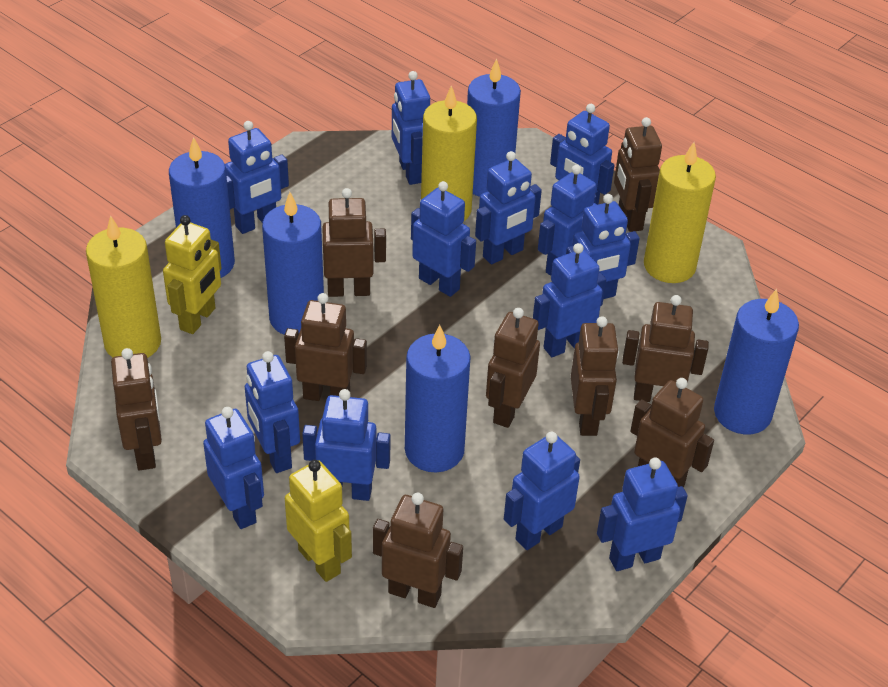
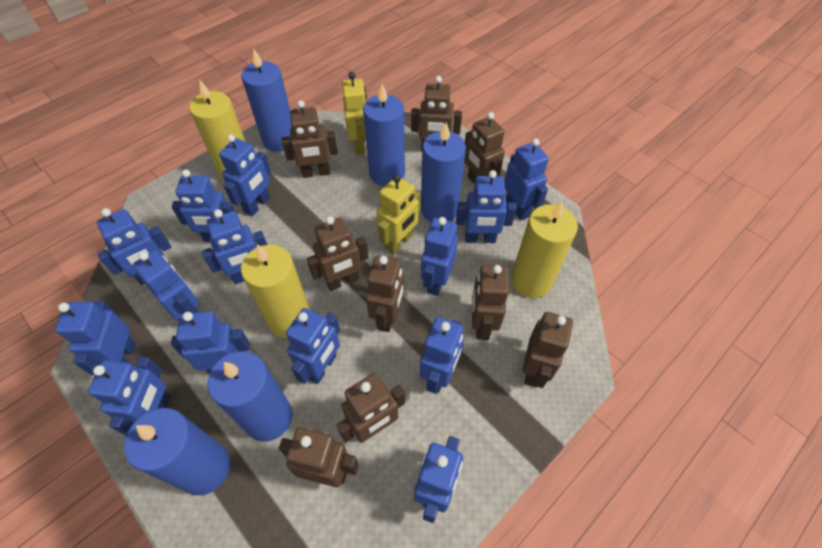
blue robot: 13 -> 14

